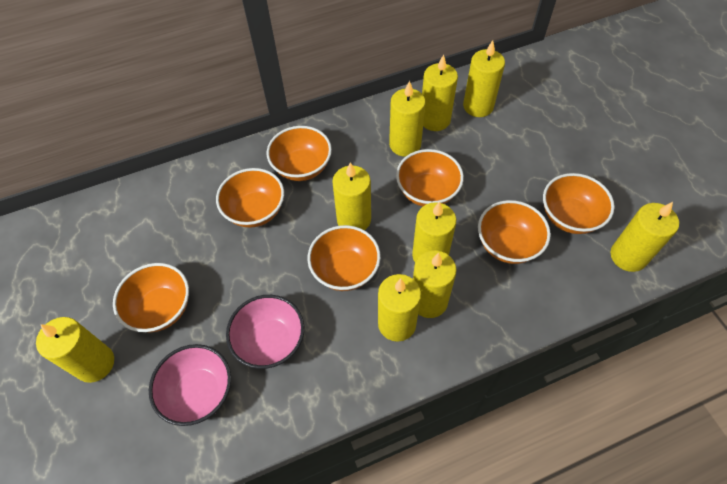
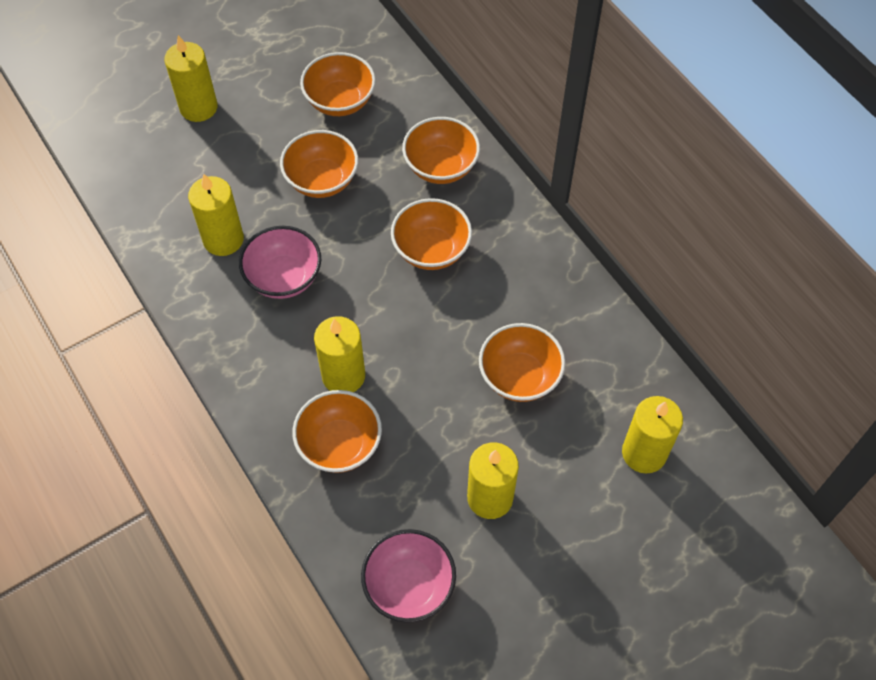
orange bowl: 7 -> 6
yellow candle: 9 -> 5

